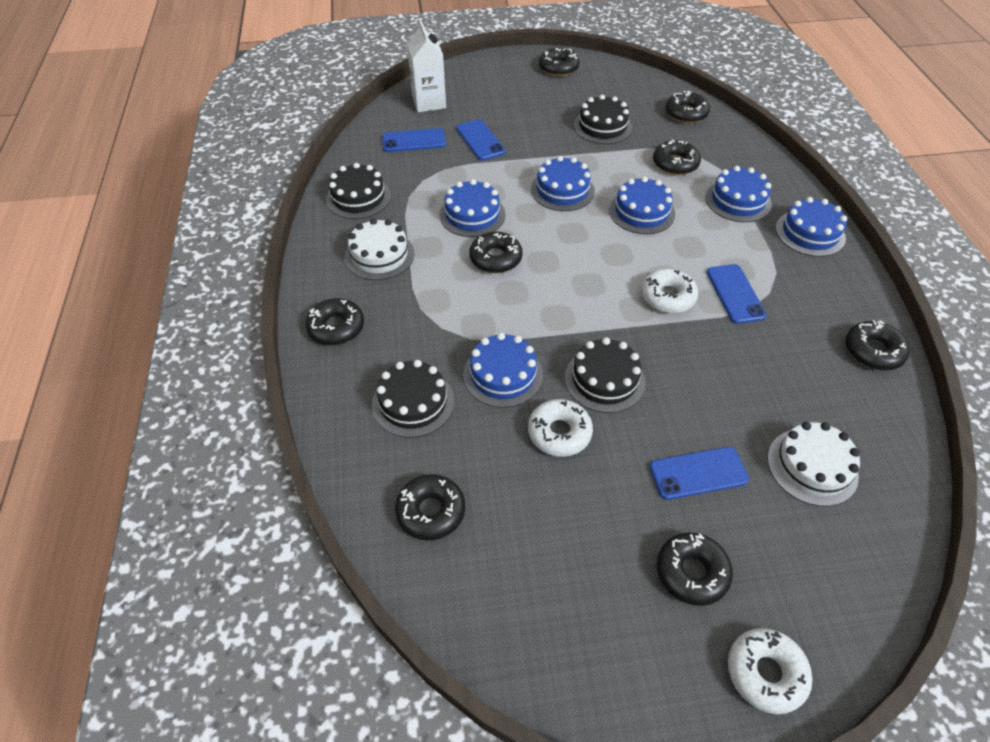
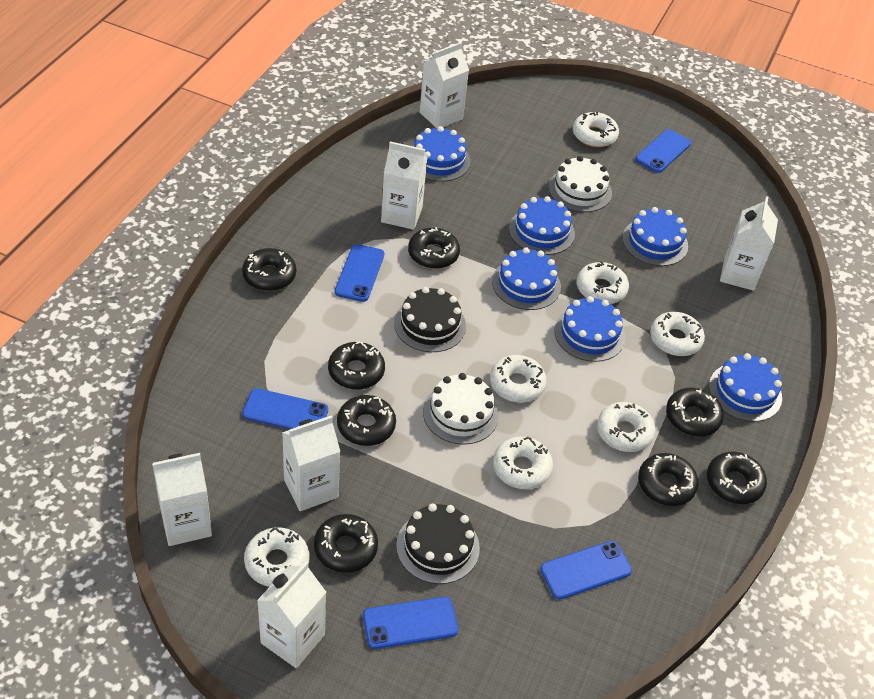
black cake: 4 -> 2
blue phone: 4 -> 5
white carton: 1 -> 6
white donut: 3 -> 7

